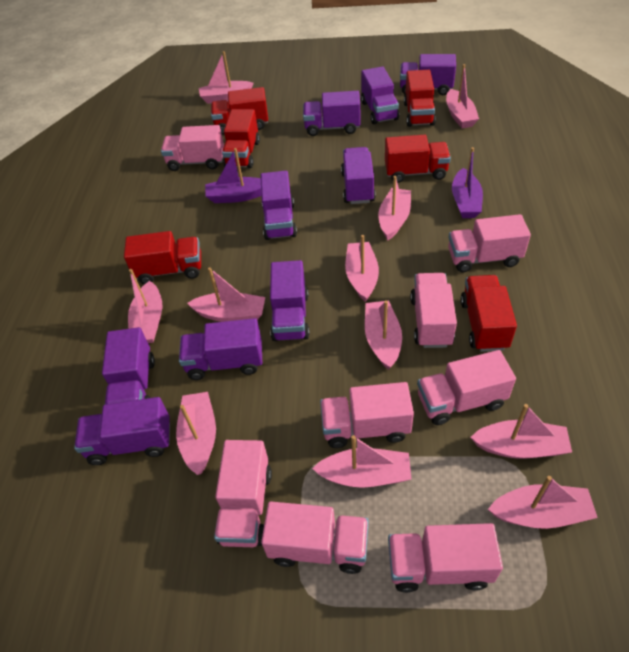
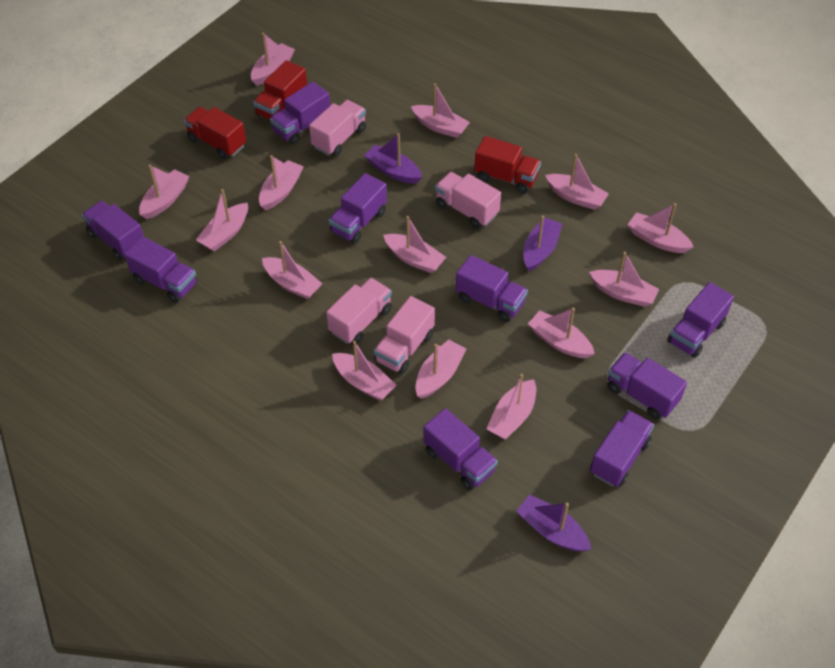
pink boat: 11 -> 14
pink truck: 8 -> 4
purple boat: 2 -> 3
red truck: 6 -> 3

